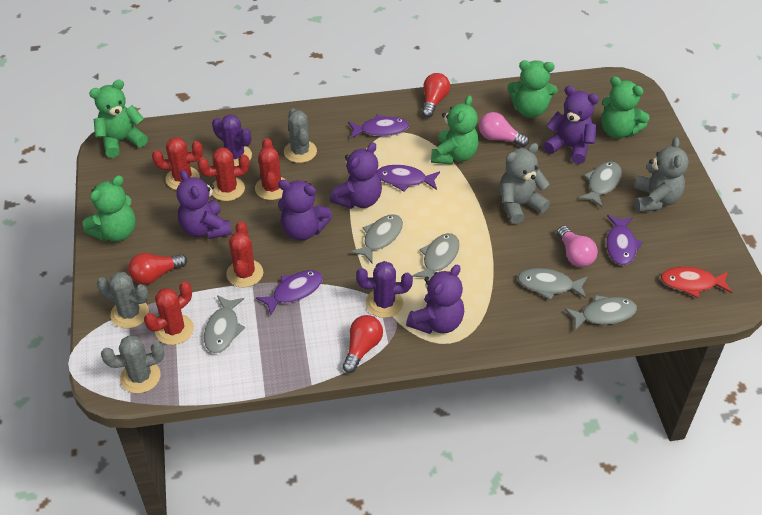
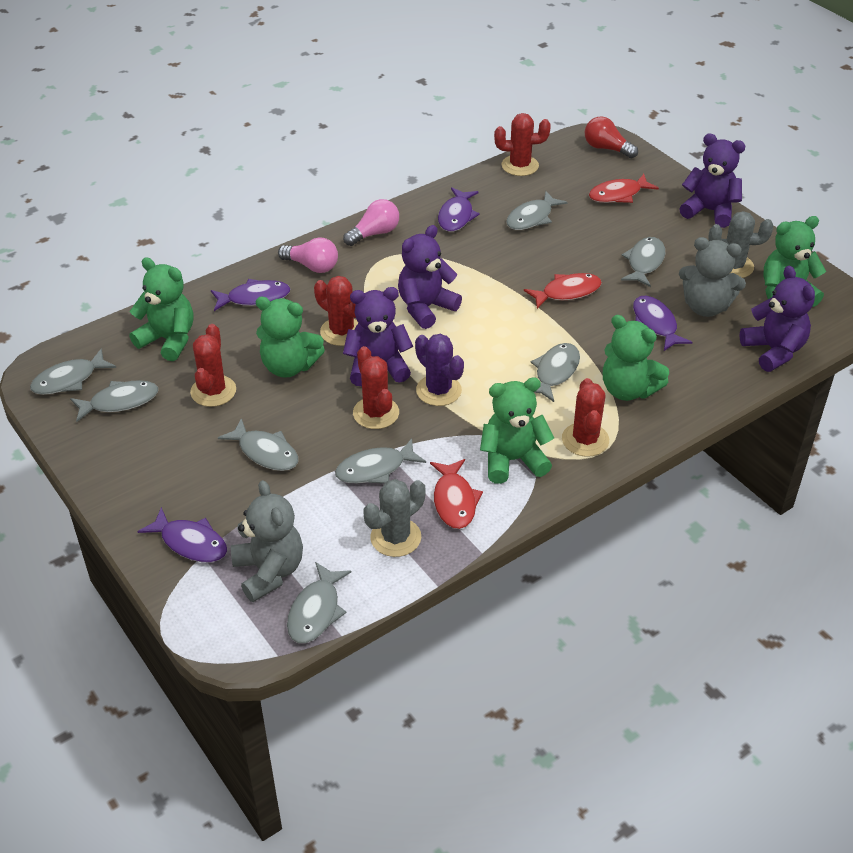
grey cactus: 3 -> 2
grey fish: 6 -> 8
purple cactus: 2 -> 1
purple teddy bear: 5 -> 4
red fish: 1 -> 3
red light bulb: 3 -> 1

